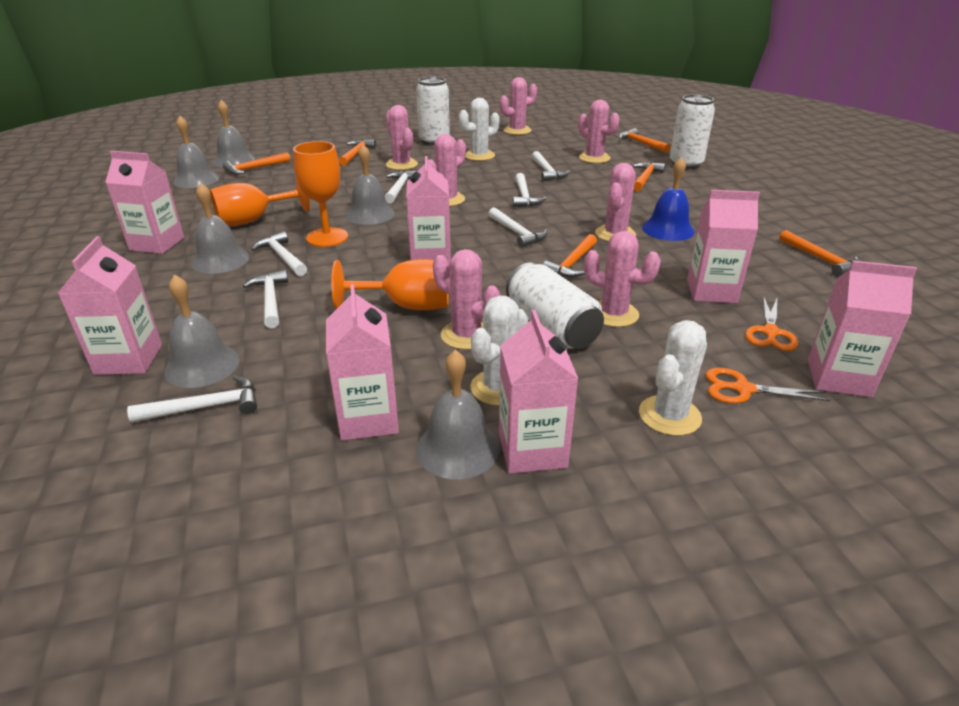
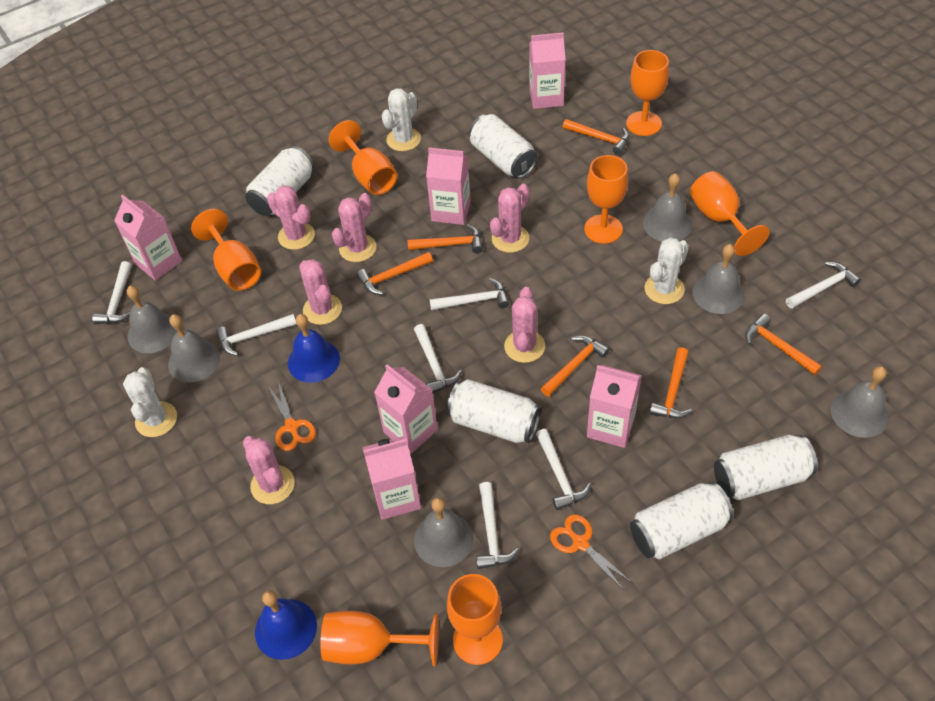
blue bell: 1 -> 2
orange goblet: 3 -> 7
pink cactus: 7 -> 6
pink carton: 7 -> 6
white can: 3 -> 5

